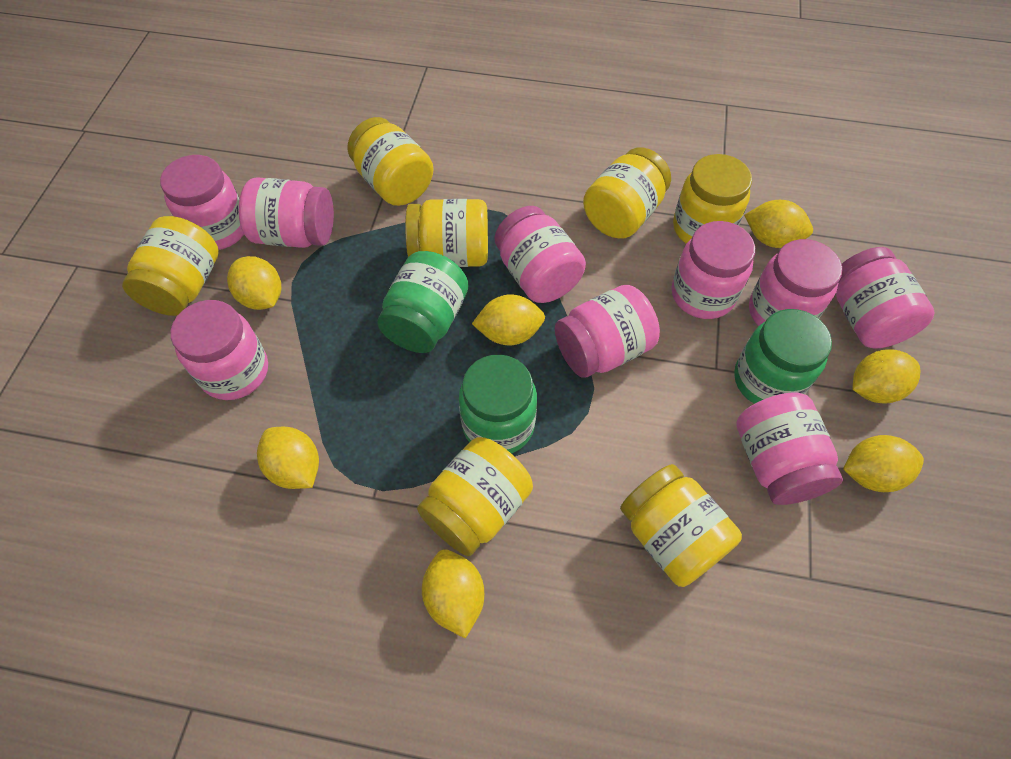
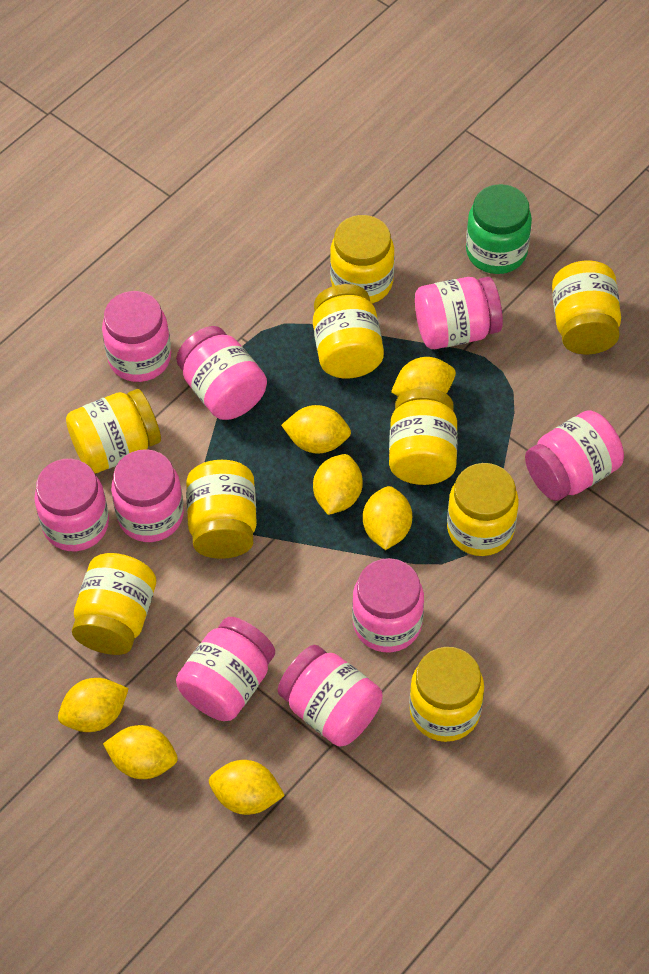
green jar: 3 -> 1
yellow jar: 7 -> 9

